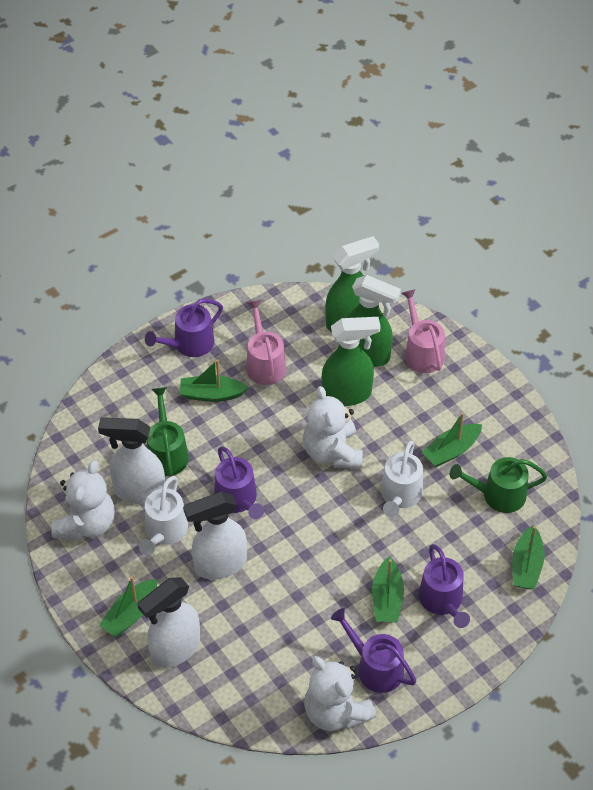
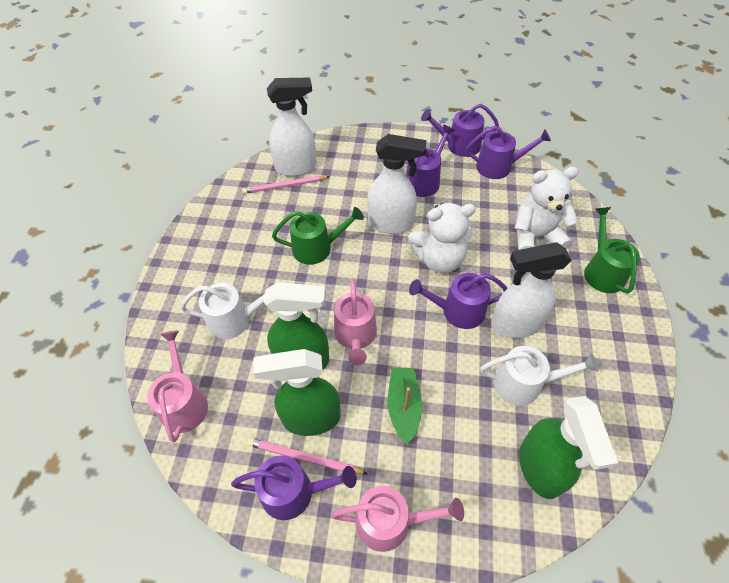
green boat: 5 -> 1
pink pencil: 0 -> 2
pink watering can: 2 -> 3
purple watering can: 4 -> 5
white teddy bear: 3 -> 2

